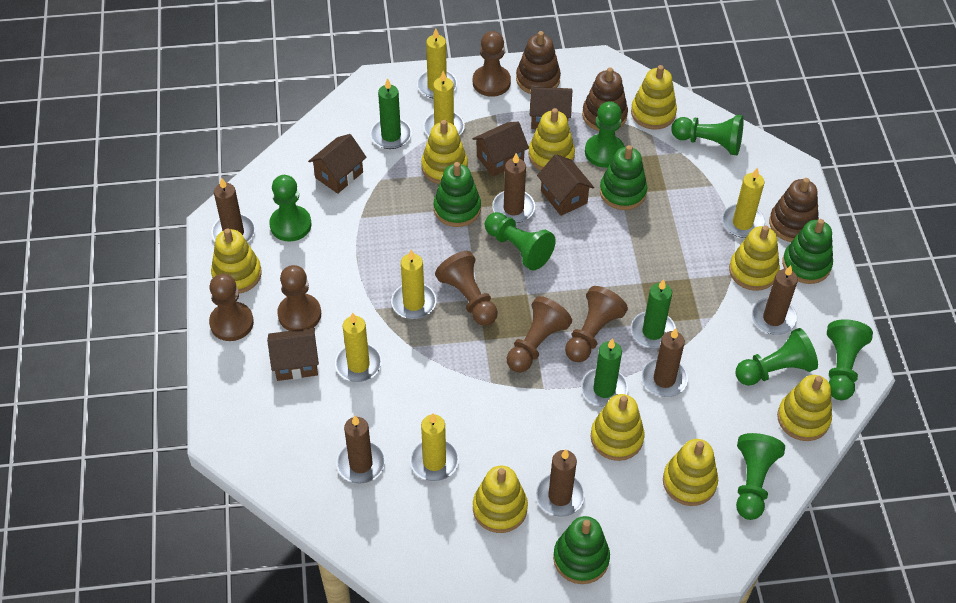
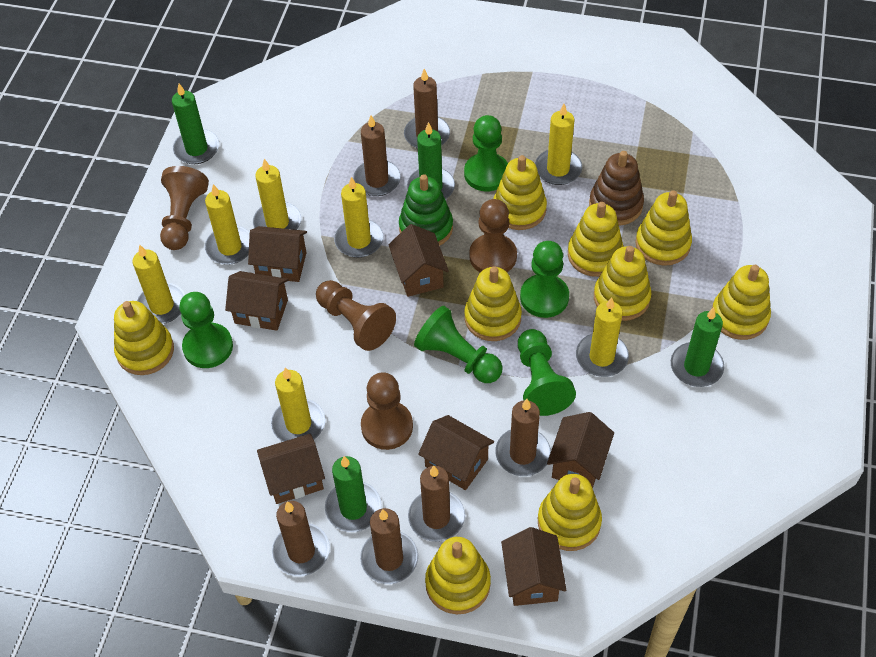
brown house: 5 -> 7
brown pawn: 6 -> 4
brown stacking toy: 3 -> 1
green candle: 3 -> 4
green pawn: 7 -> 5
green stacking toy: 4 -> 1
yellow candle: 6 -> 7

